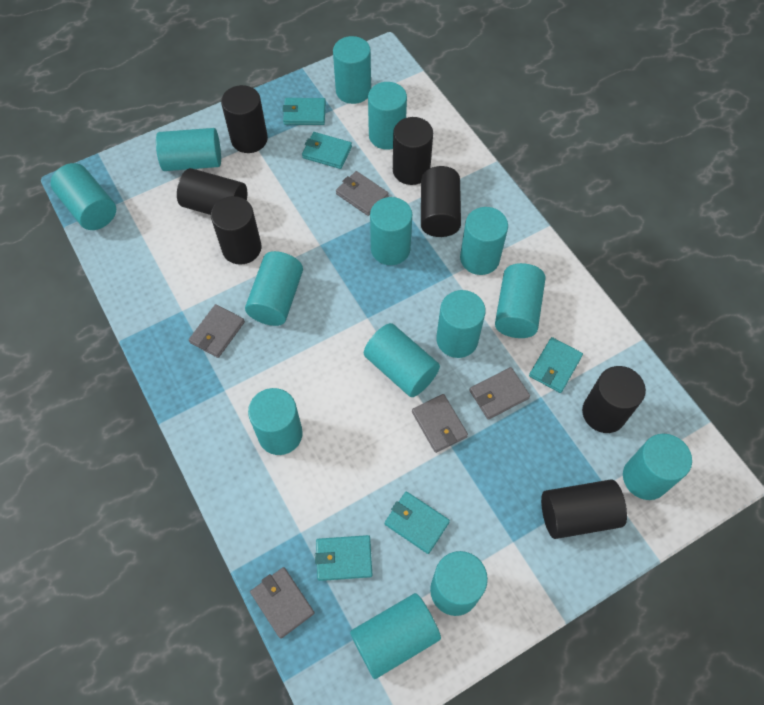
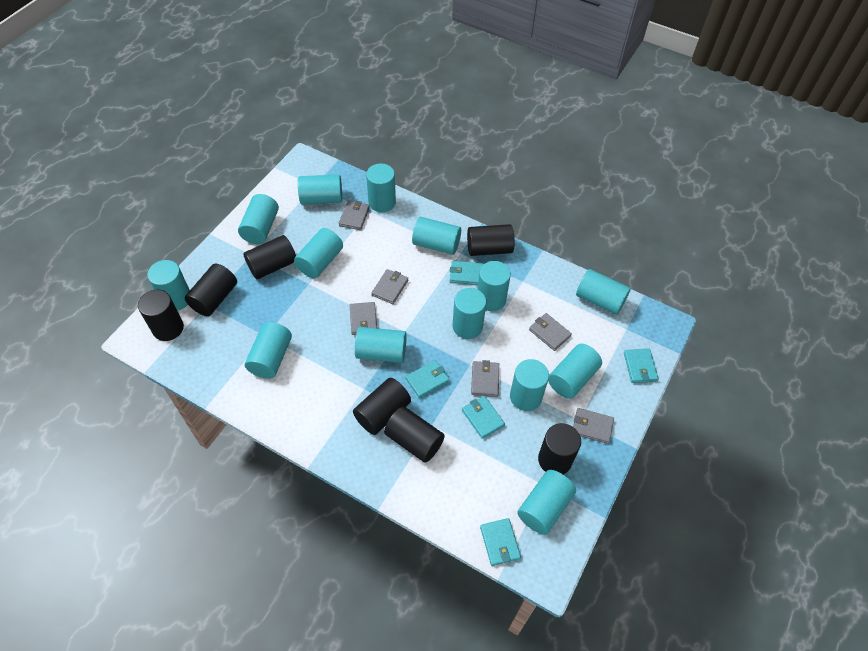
grey wallet: 5 -> 6

